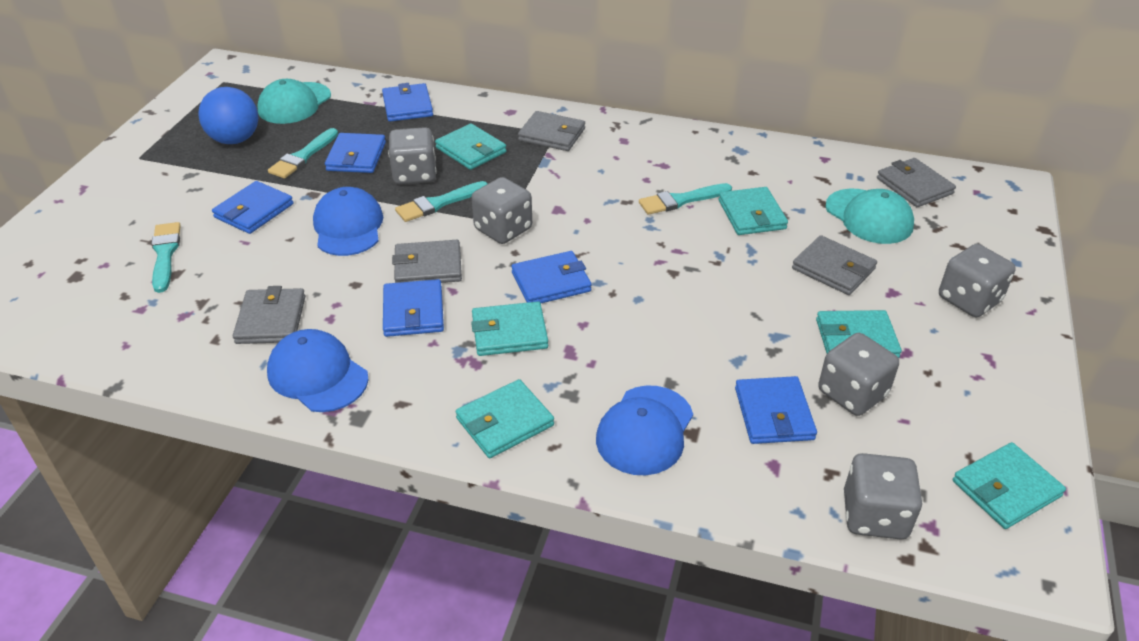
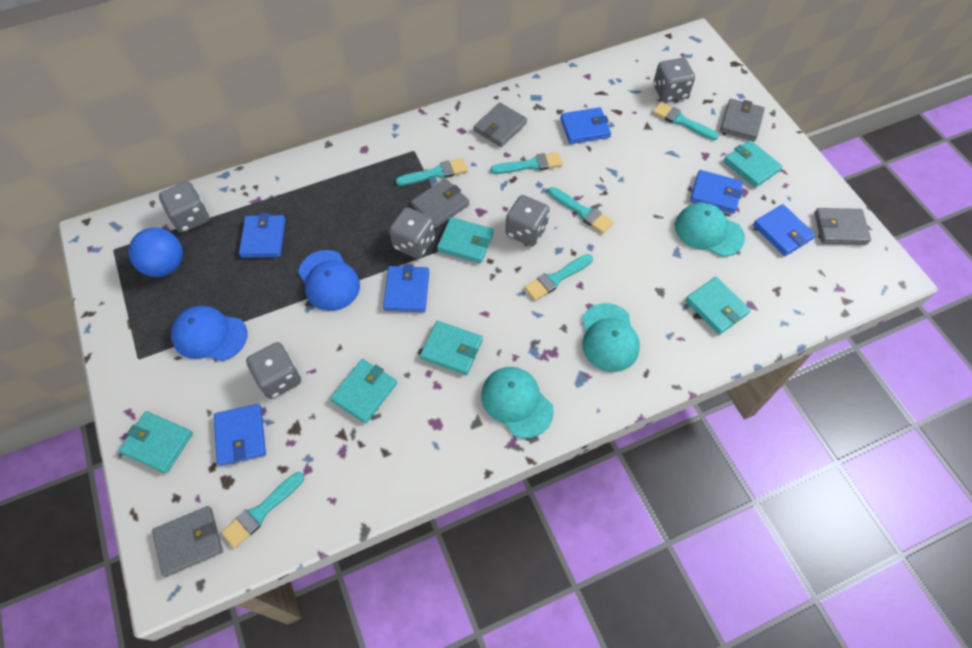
blue cap: 3 -> 2
turquoise brush: 4 -> 6
turquoise cap: 2 -> 3

